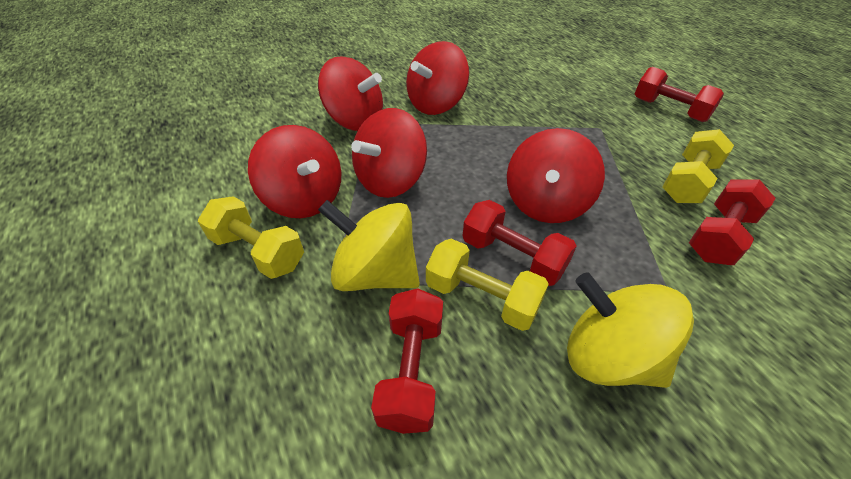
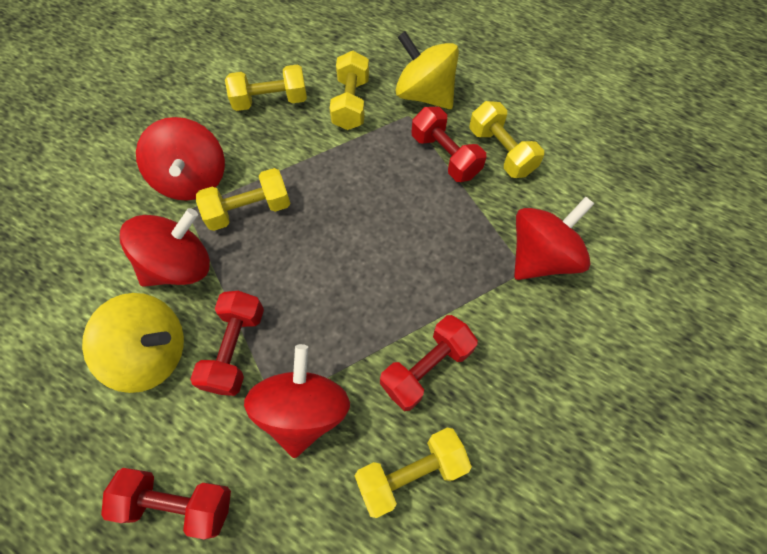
red spinning top: 5 -> 4
yellow dumbbell: 3 -> 5

